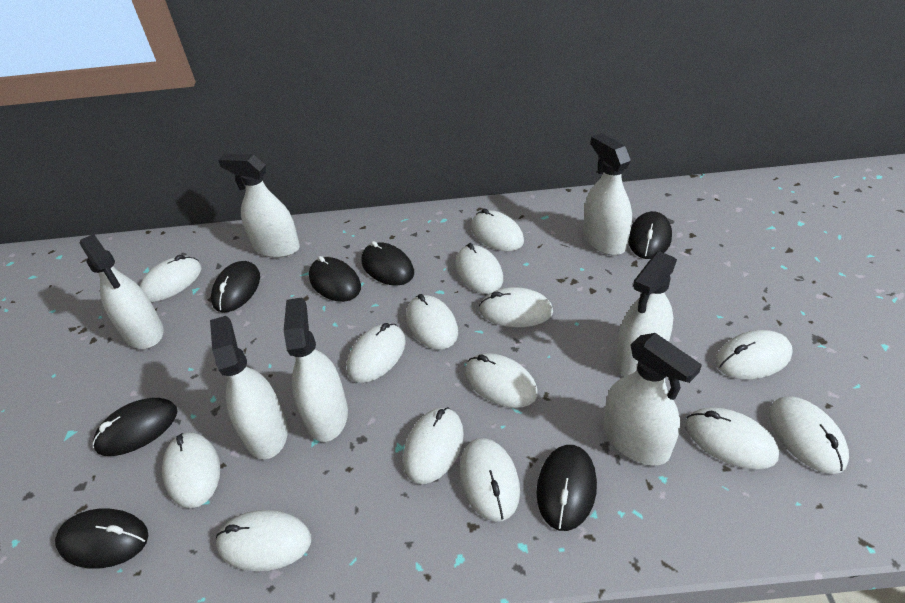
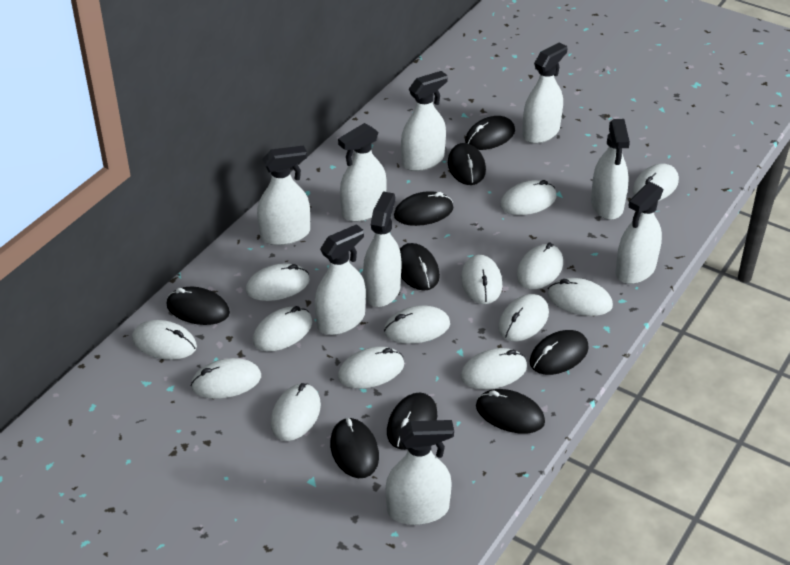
black mouse: 7 -> 9
white spray bottle: 7 -> 9

